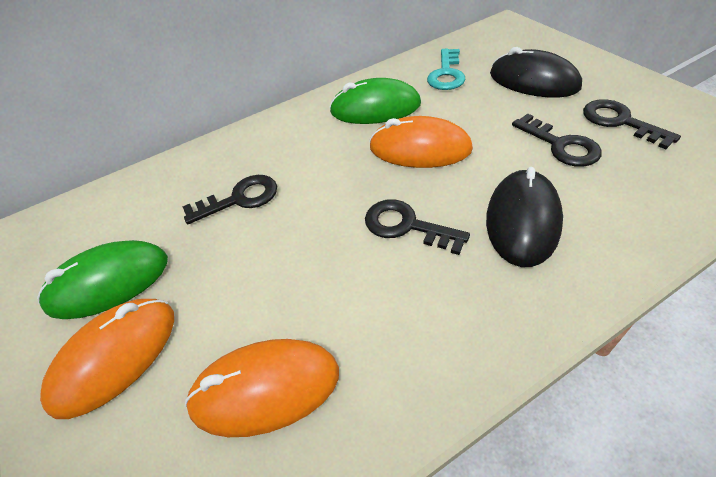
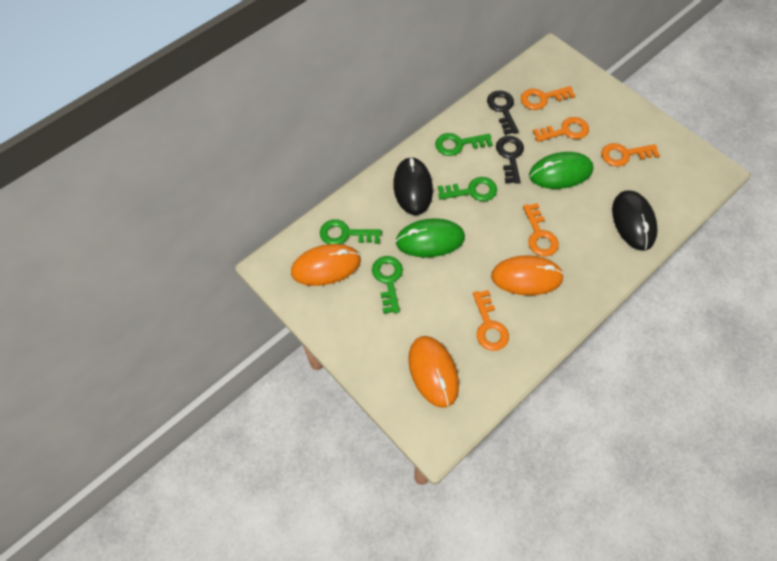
black key: 4 -> 2
green key: 0 -> 4
orange key: 0 -> 5
turquoise key: 1 -> 0

